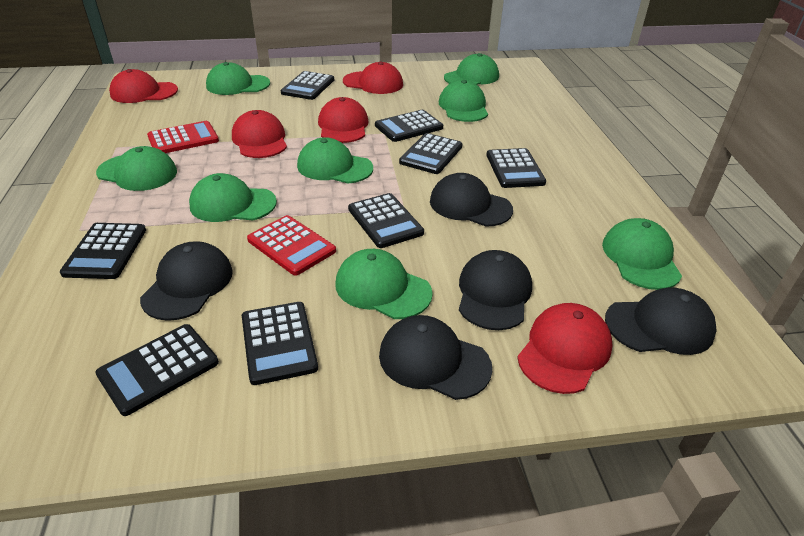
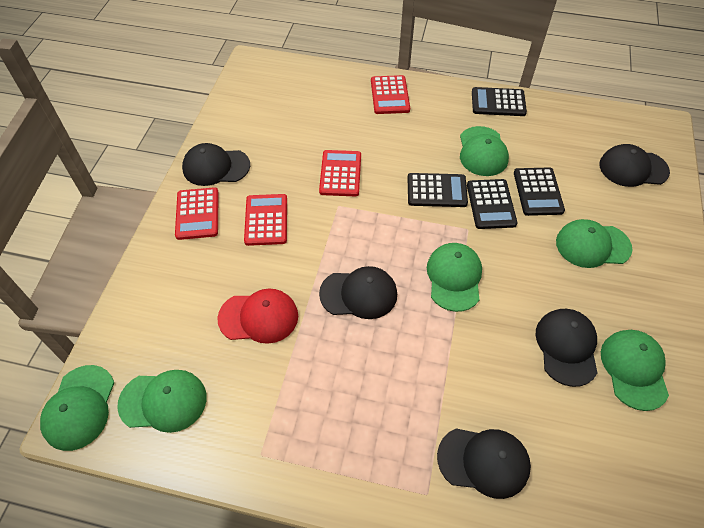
black calculator: 8 -> 4
green cap: 8 -> 6
red calculator: 2 -> 4
red cap: 5 -> 1

